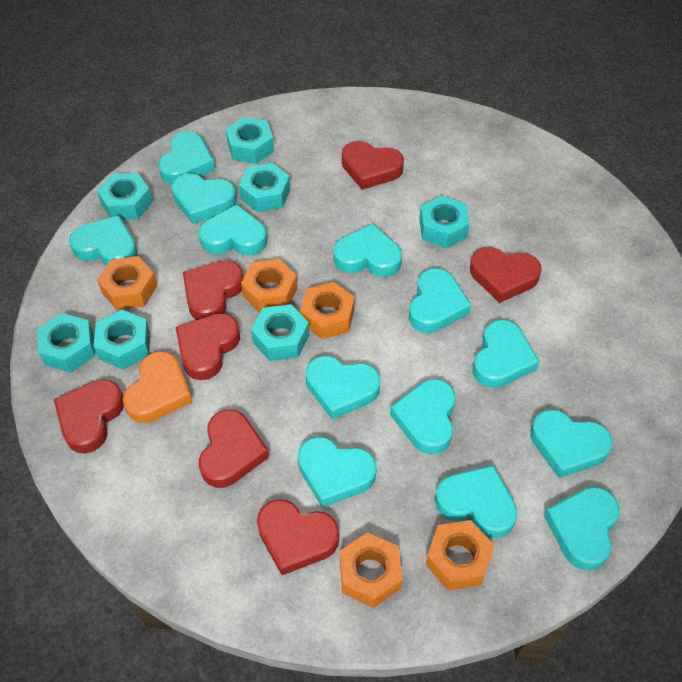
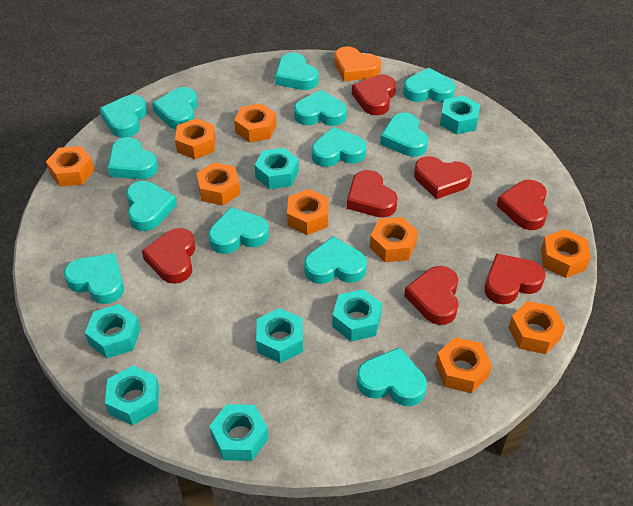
orange nut: 5 -> 9

